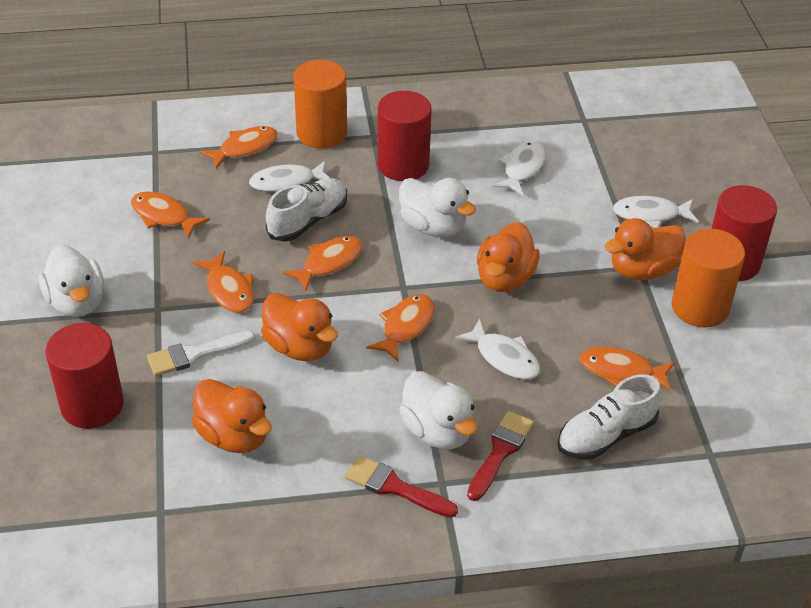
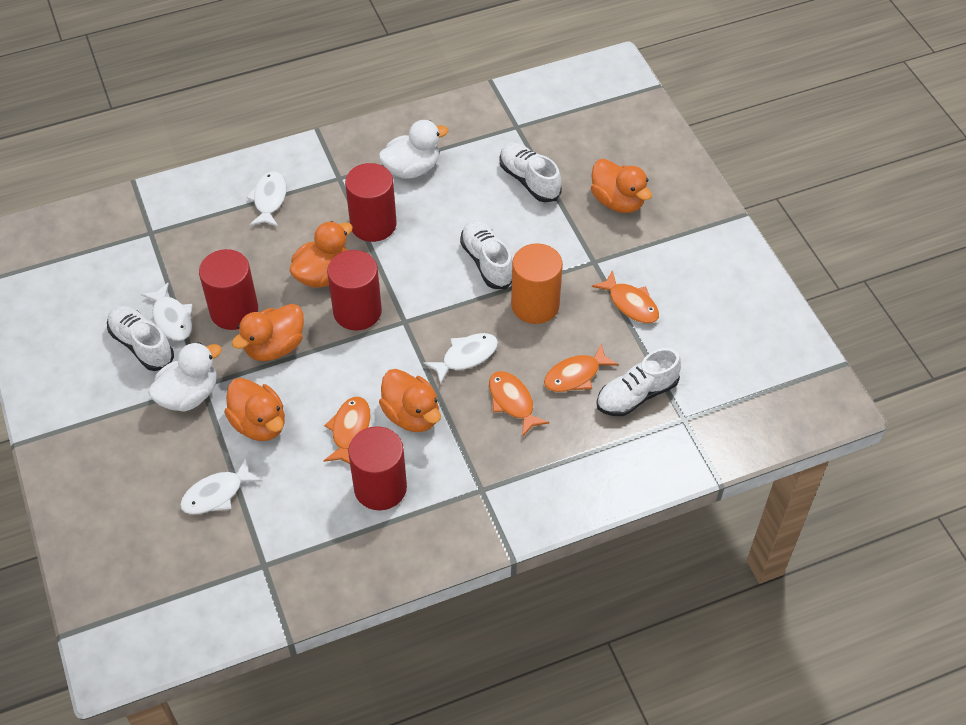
orange cylinder: 2 -> 1
orange duck: 4 -> 5
orange fish: 6 -> 4
red brush: 2 -> 0
red cylinder: 3 -> 4
white brush: 1 -> 0
white duck: 3 -> 2
white shoe: 2 -> 4

